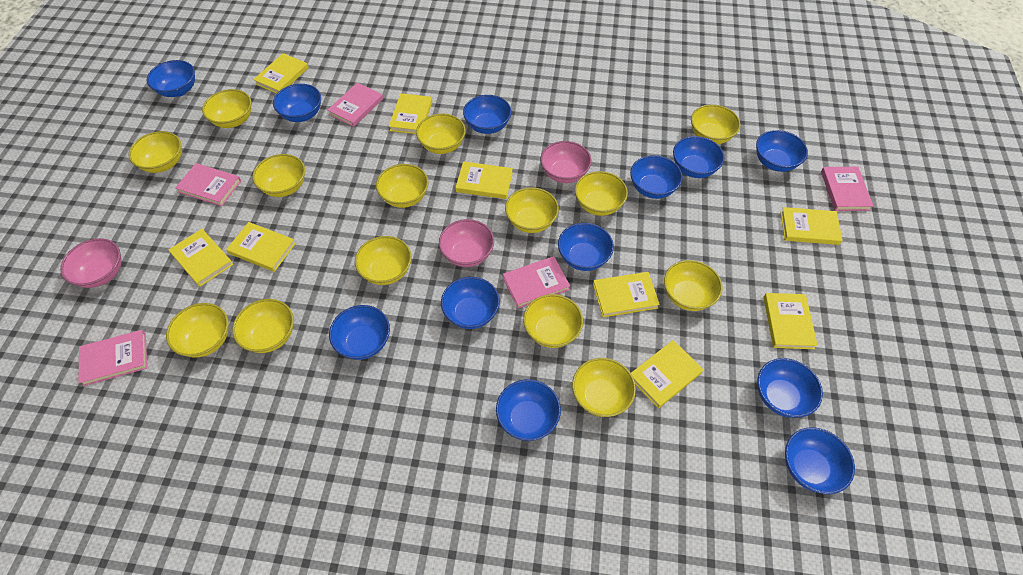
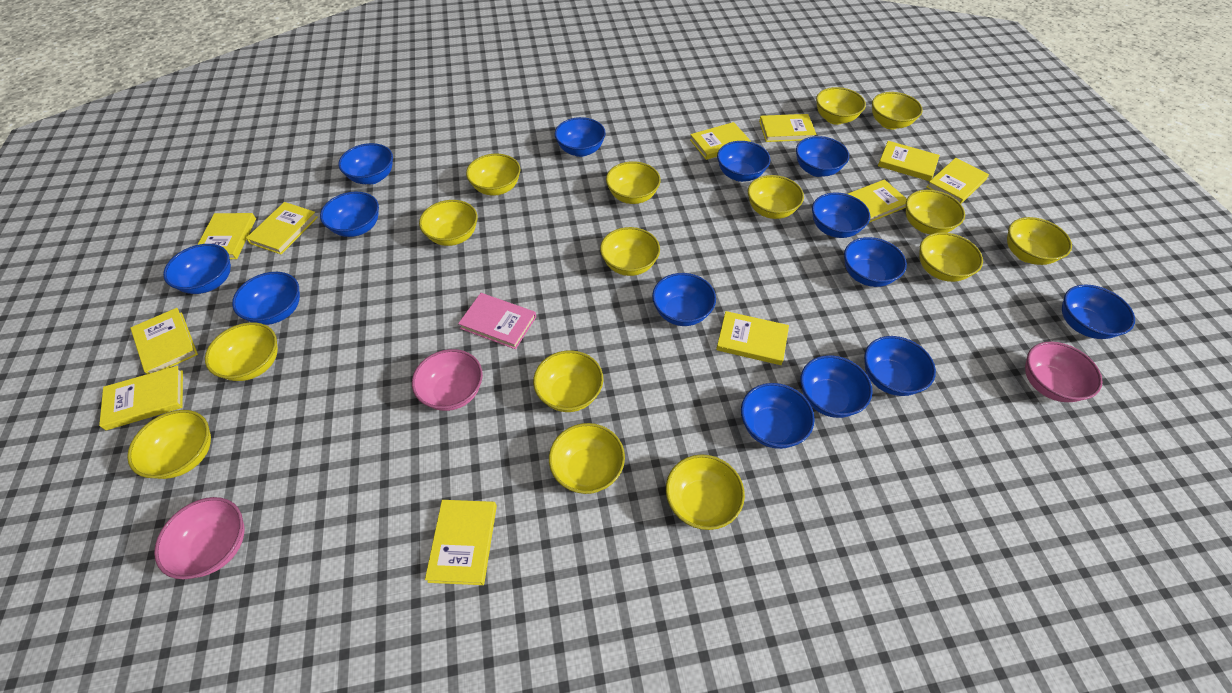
blue bowl: 12 -> 14
pink book: 5 -> 1
yellow book: 9 -> 11
yellow bowl: 14 -> 15

